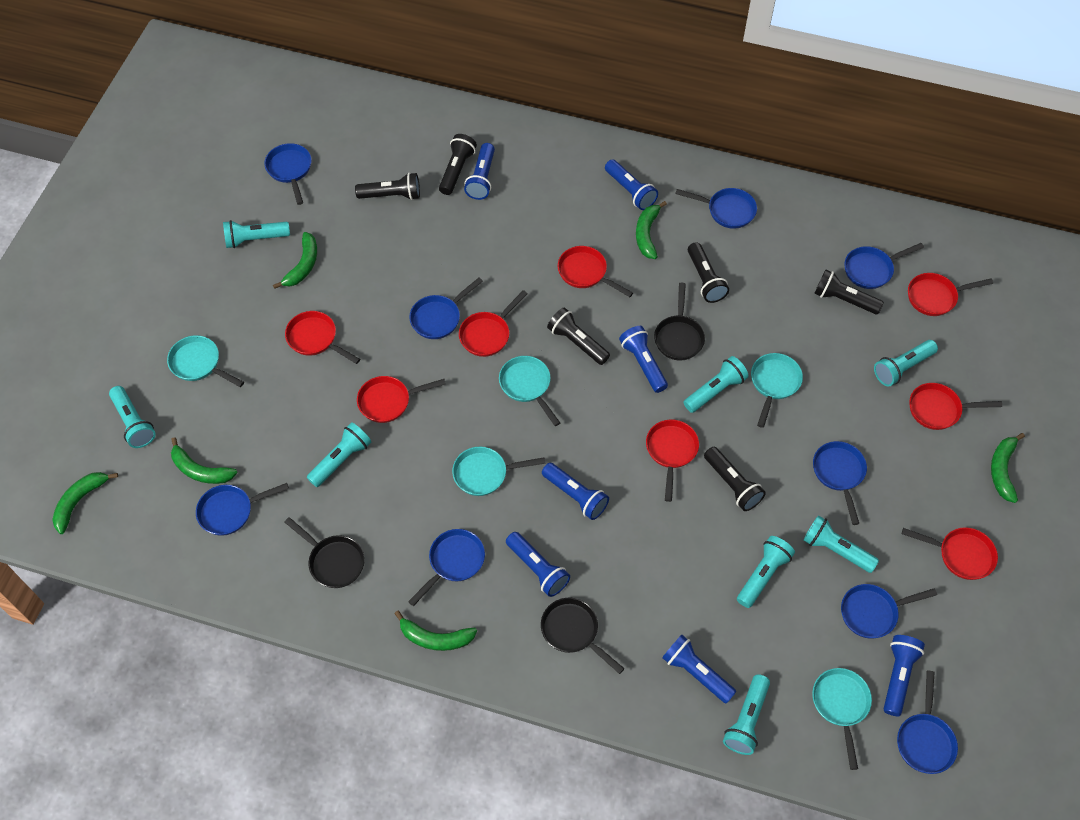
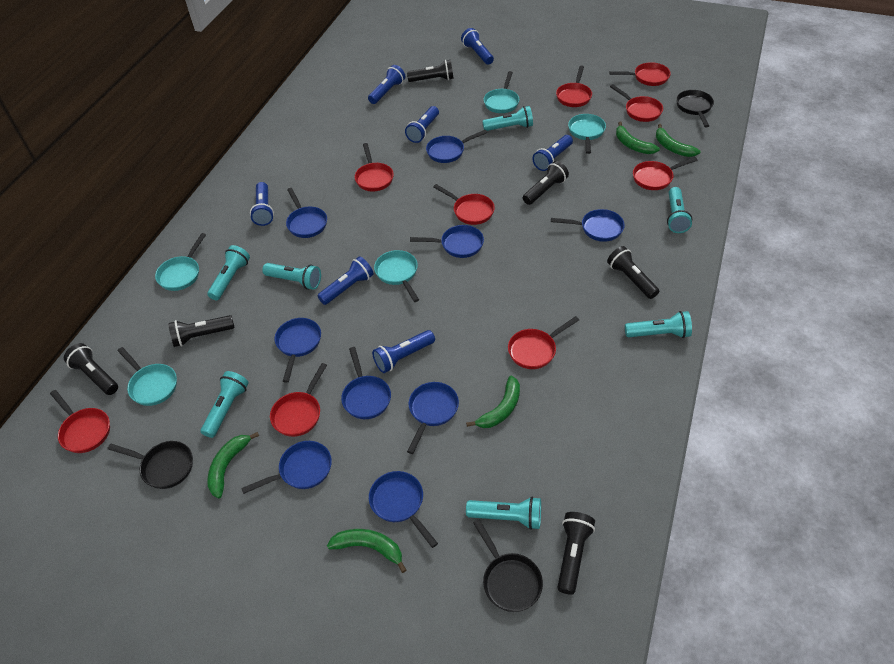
green banana: 6 -> 5
red pan: 8 -> 9
turquoise flashlight: 8 -> 7

